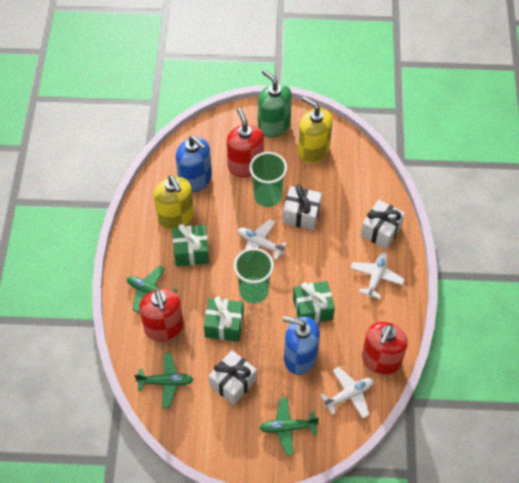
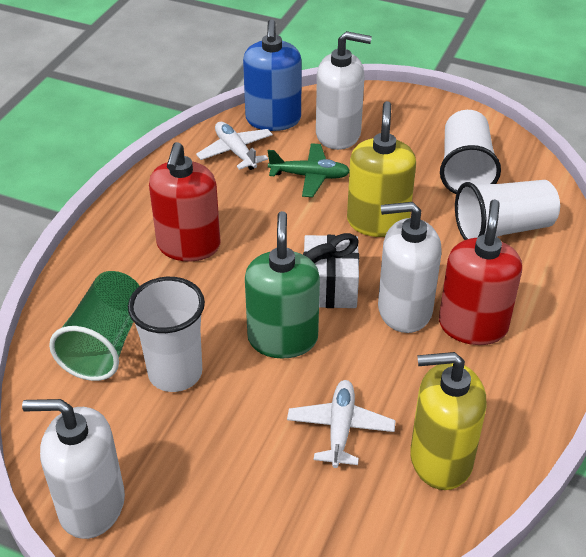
blue soap dispenser: 2 -> 1
green cup: 2 -> 1
green gift: 3 -> 0
green plane: 3 -> 1
red soap dispenser: 3 -> 2
white cup: 0 -> 3
white gift: 3 -> 1
white plane: 3 -> 2
white soap dispenser: 0 -> 3

